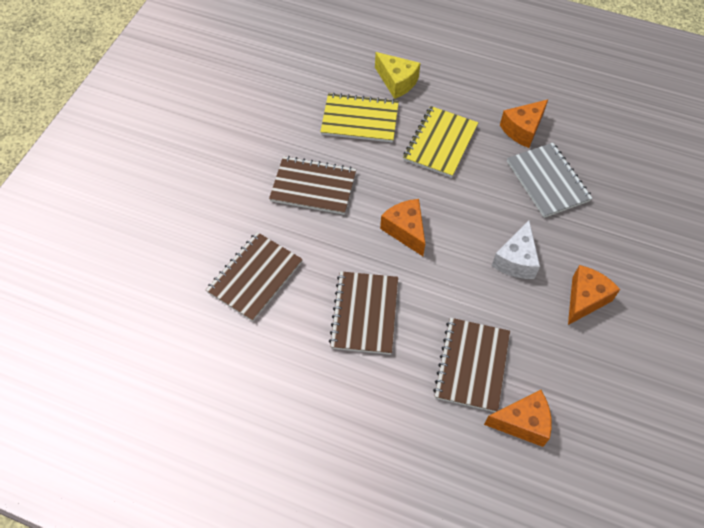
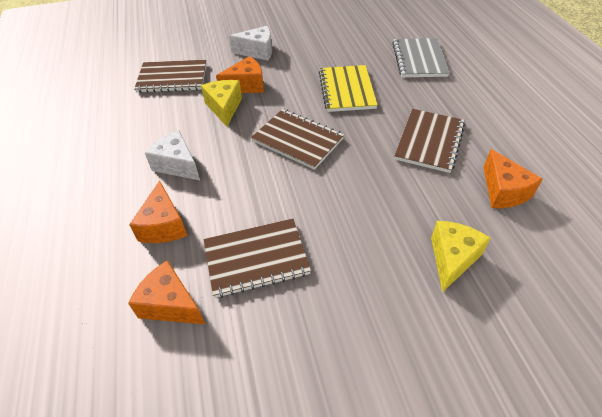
white cheese: 1 -> 2
yellow cheese: 1 -> 2
yellow notebook: 2 -> 1

